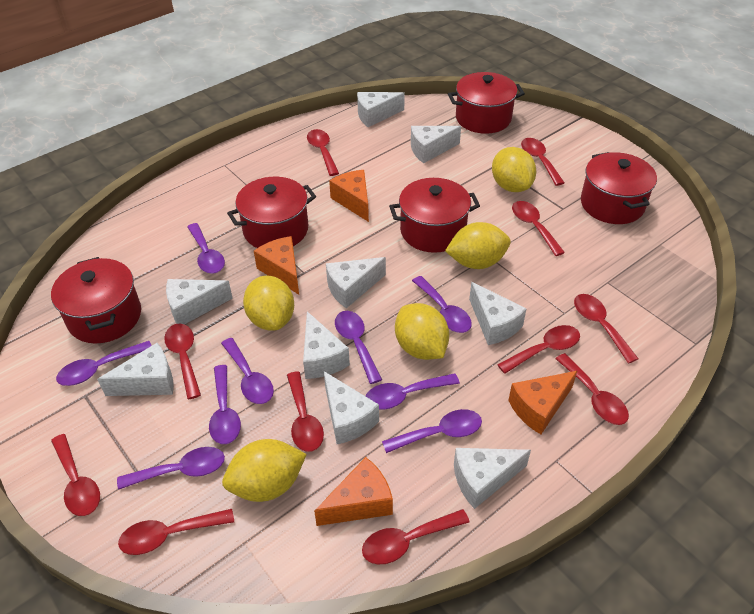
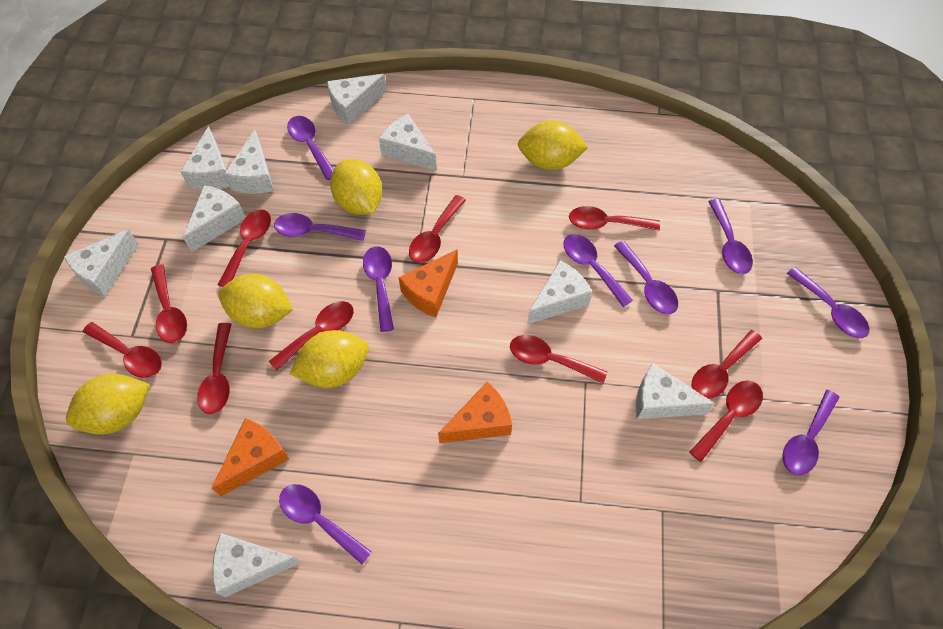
orange cheese: 4 -> 3
red pot: 5 -> 0
red spoon: 11 -> 10

